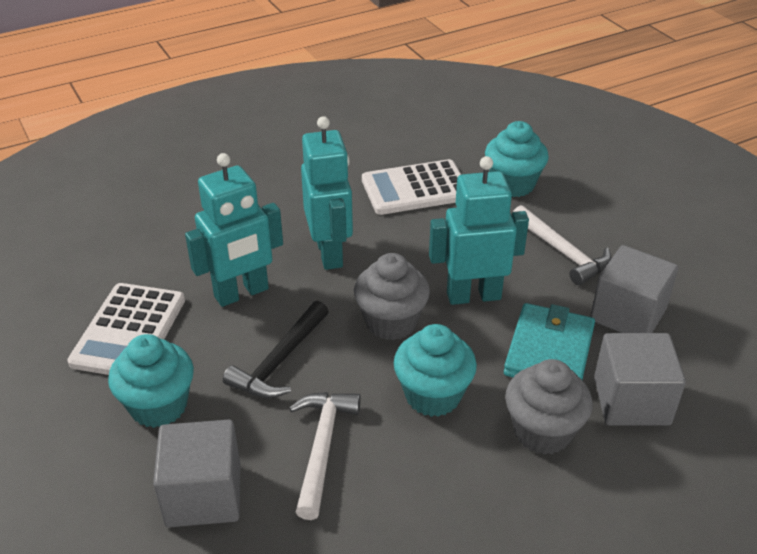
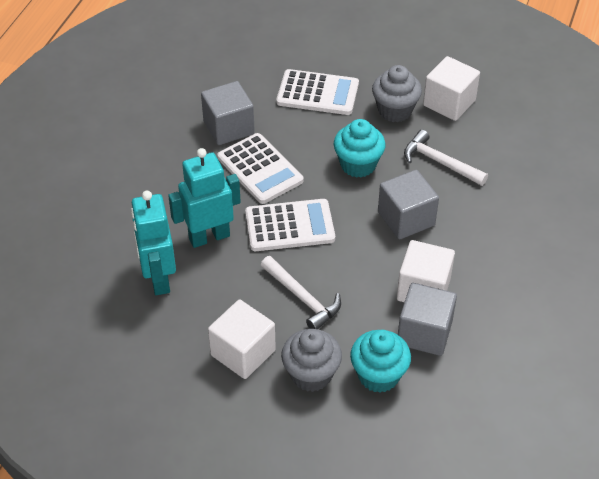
black hammer: 1 -> 0
turquoise cupcake: 3 -> 2
turquoise robot: 3 -> 2
turquoise wallet: 1 -> 0
white calculator: 2 -> 3
white cube: 0 -> 3

